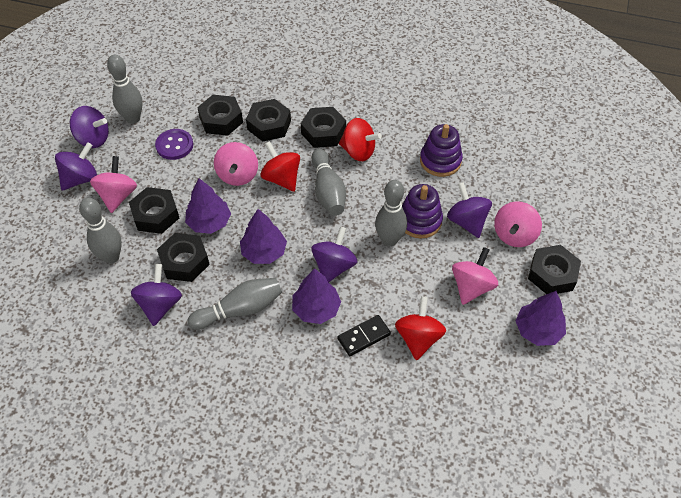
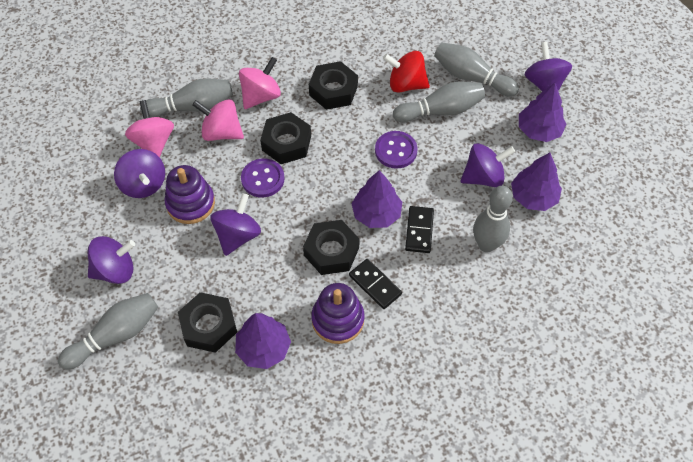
black domino: 1 -> 2
black nut: 6 -> 4
pink spinning top: 4 -> 3
purple button: 1 -> 2
red spinning top: 3 -> 1

